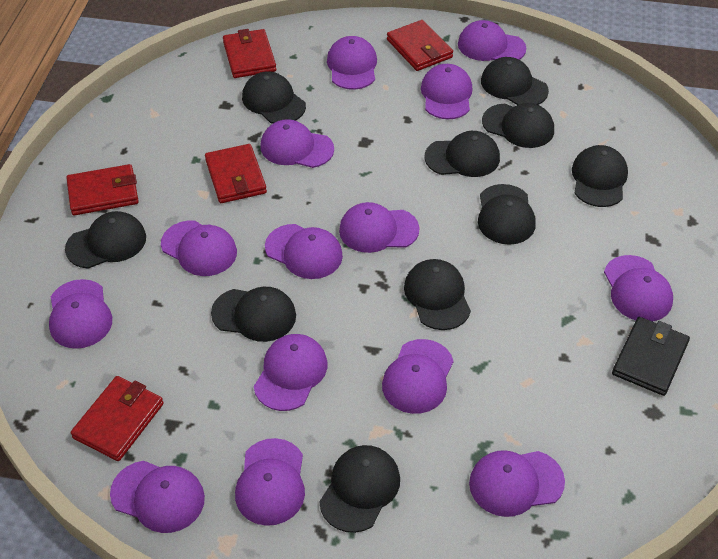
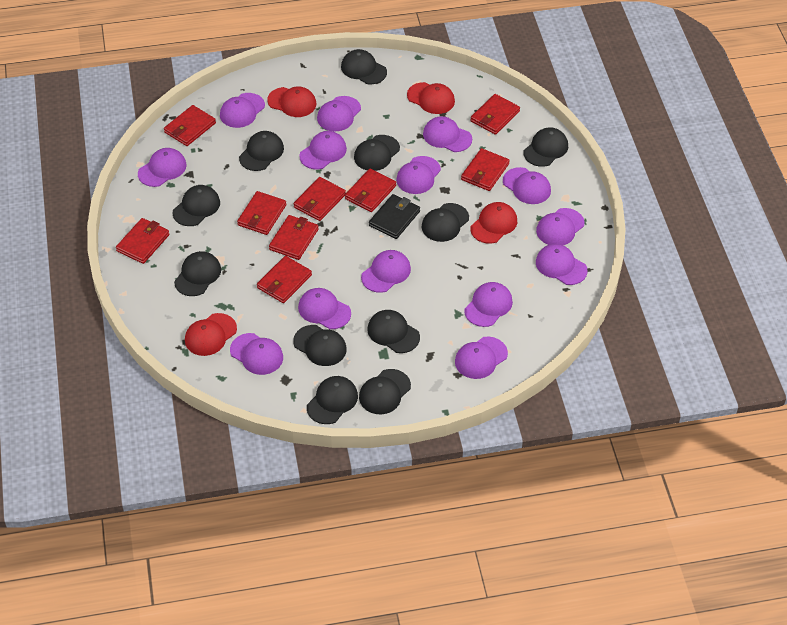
black cap: 10 -> 11
red cap: 0 -> 4
red wallet: 5 -> 9

